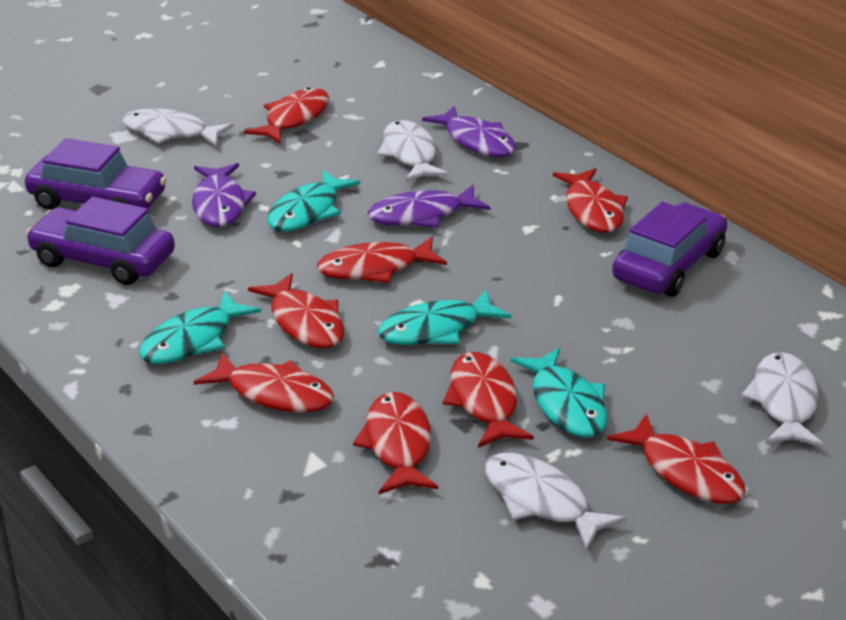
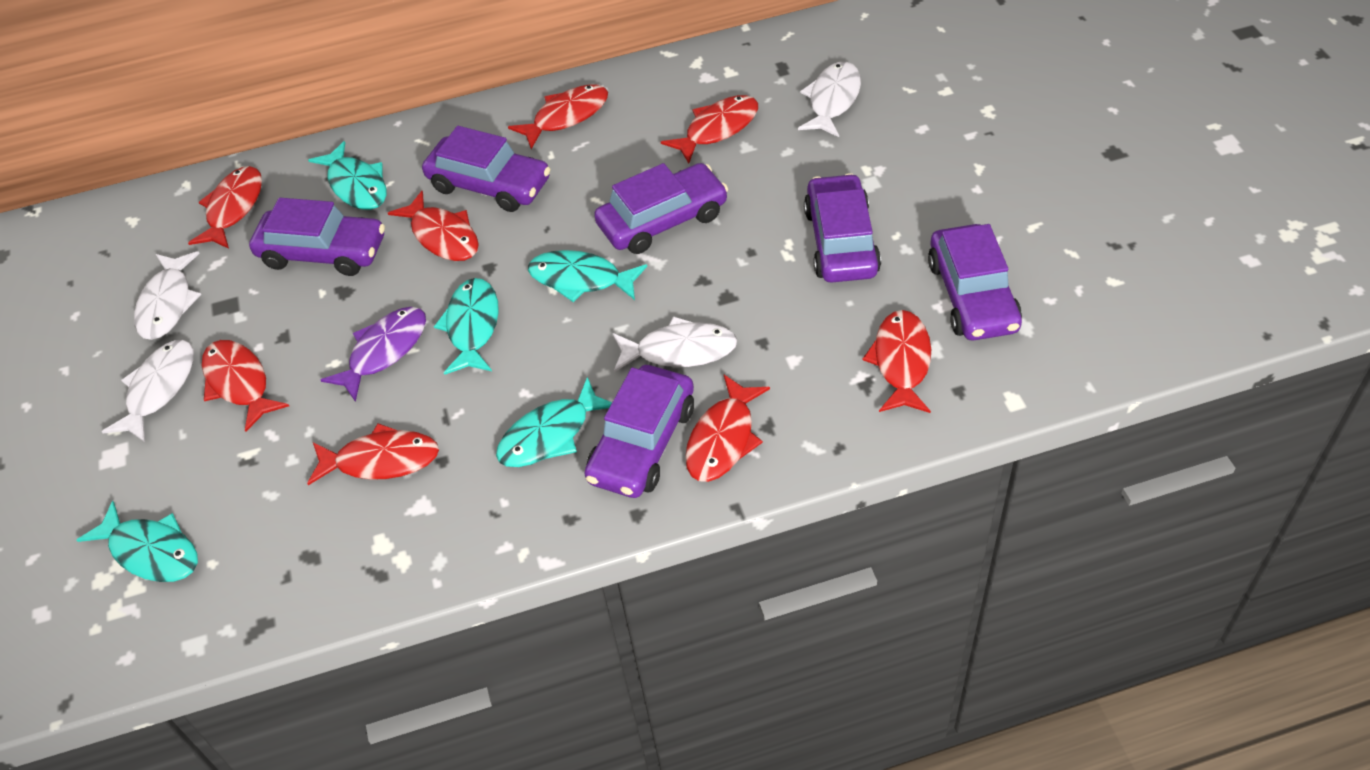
purple car: 3 -> 6
purple fish: 3 -> 1
turquoise fish: 4 -> 5

